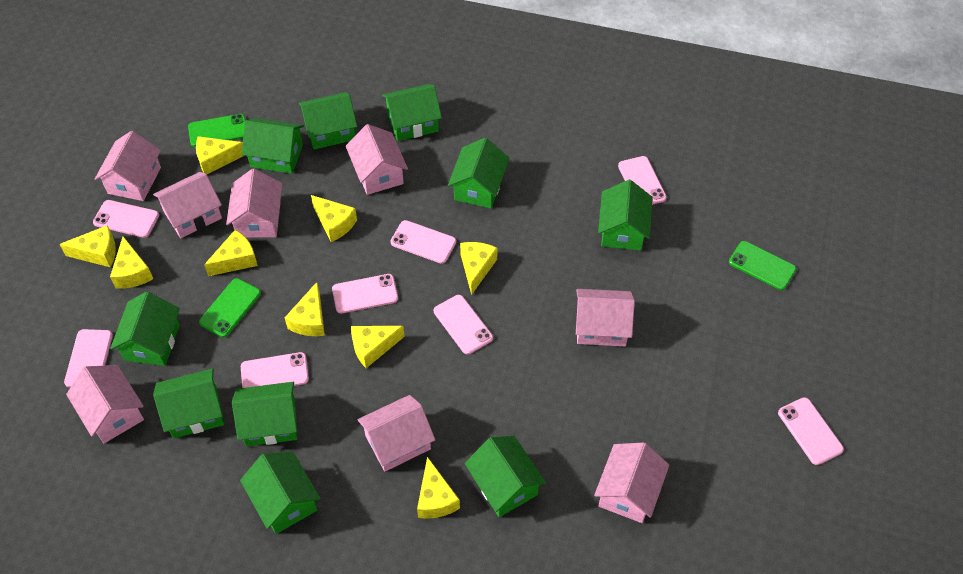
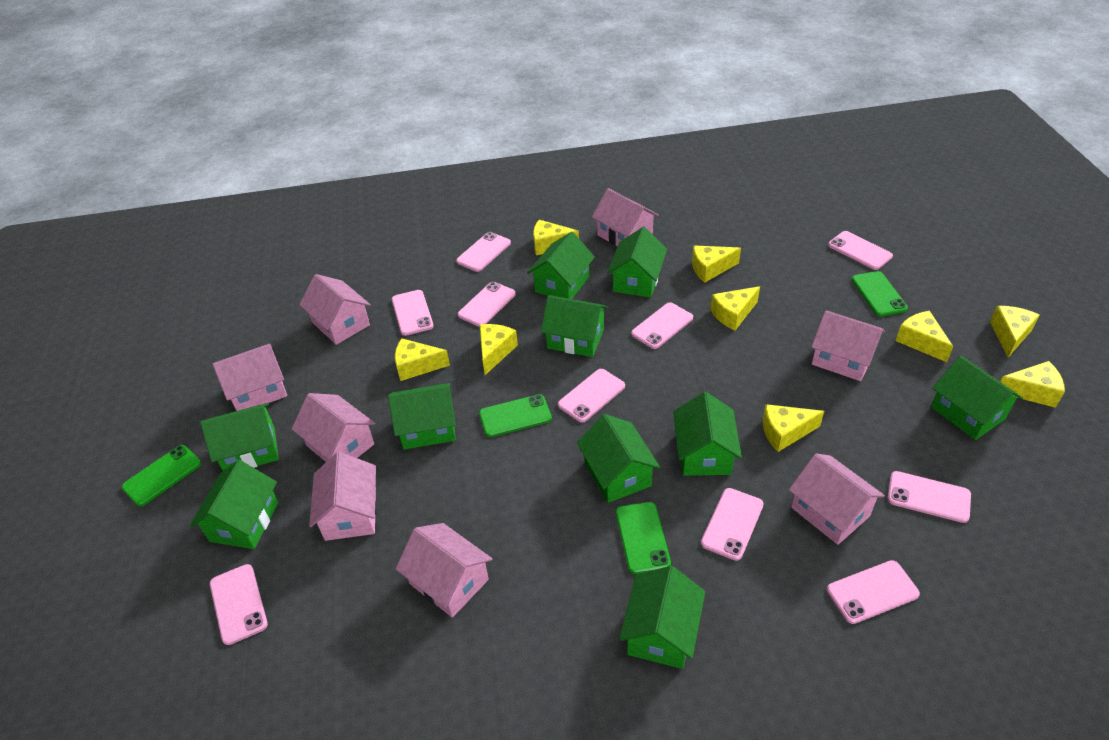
green phone: 3 -> 4
pink phone: 8 -> 10

